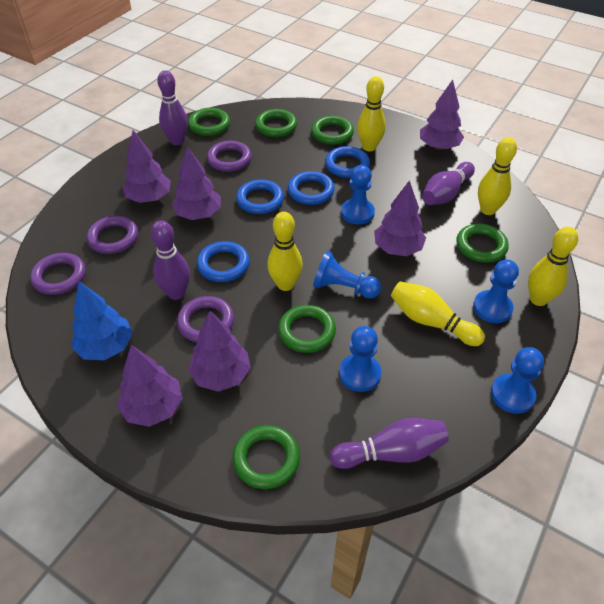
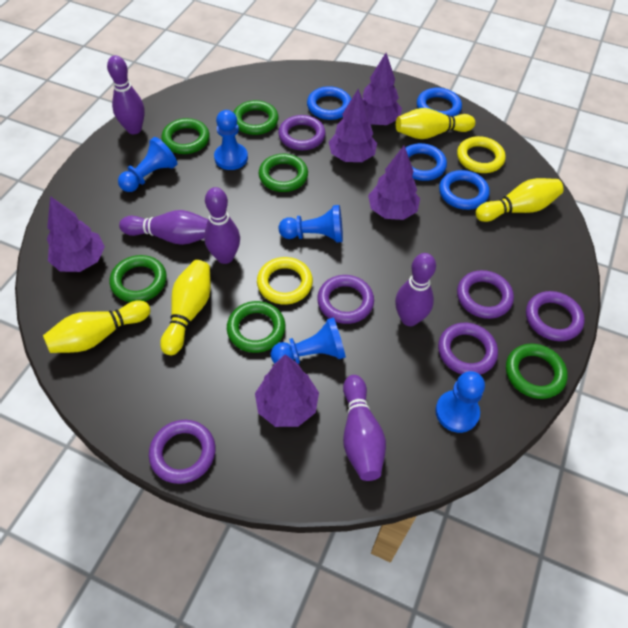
blue tree: 1 -> 0
purple bowling pin: 4 -> 5
purple ring: 4 -> 6
purple tree: 6 -> 5
yellow bowling pin: 5 -> 4
yellow ring: 0 -> 2

